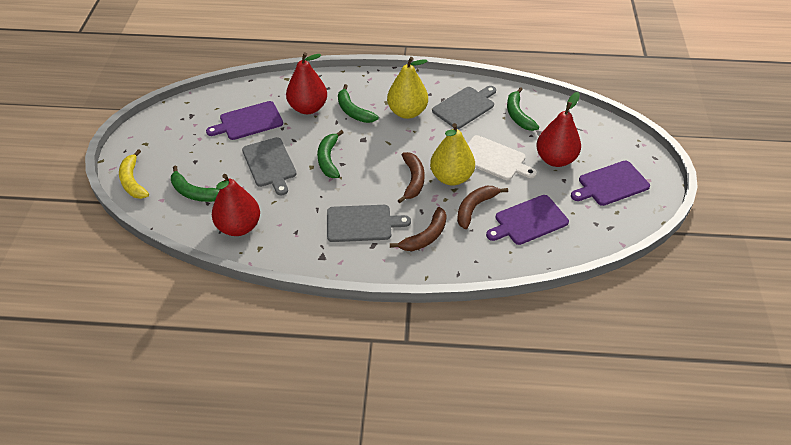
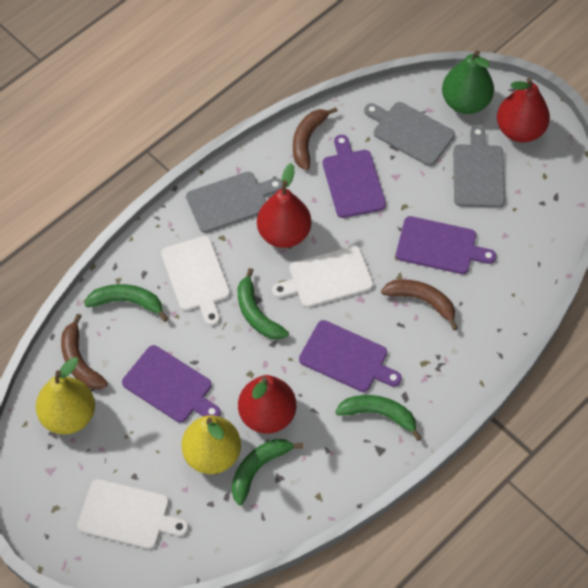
green pear: 0 -> 1
purple cutting board: 3 -> 4
white cutting board: 1 -> 3
yellow banana: 1 -> 0

